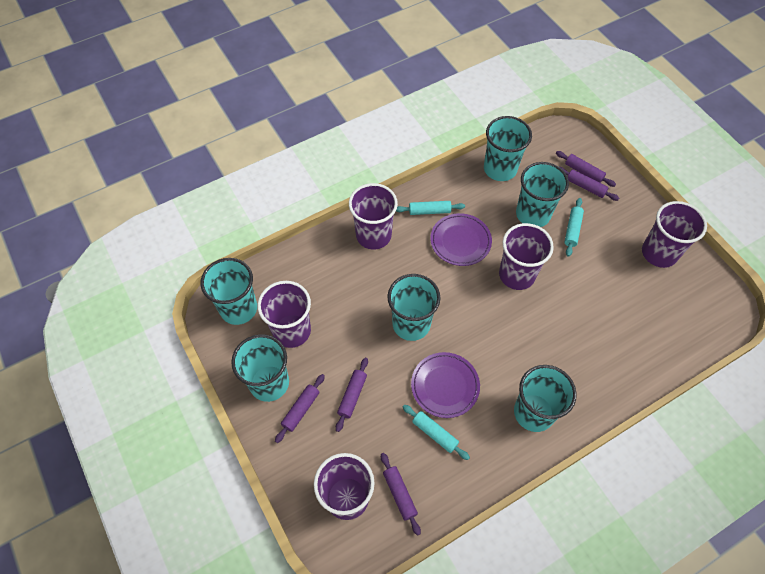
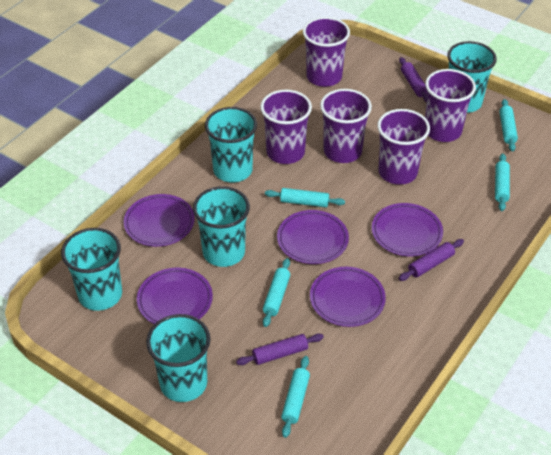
purple plate: 2 -> 5
purple rolling pin: 5 -> 3
turquoise cup: 6 -> 5
turquoise rolling pin: 3 -> 5

